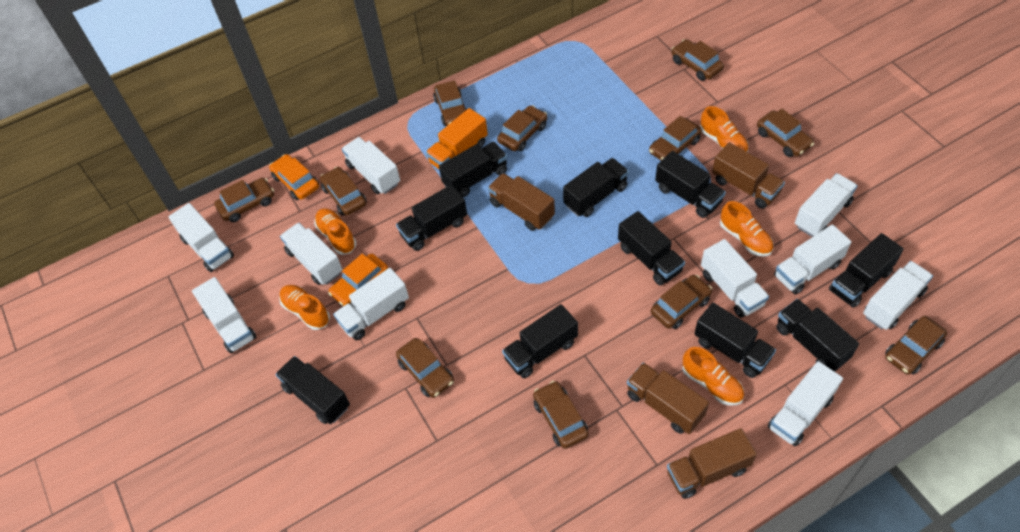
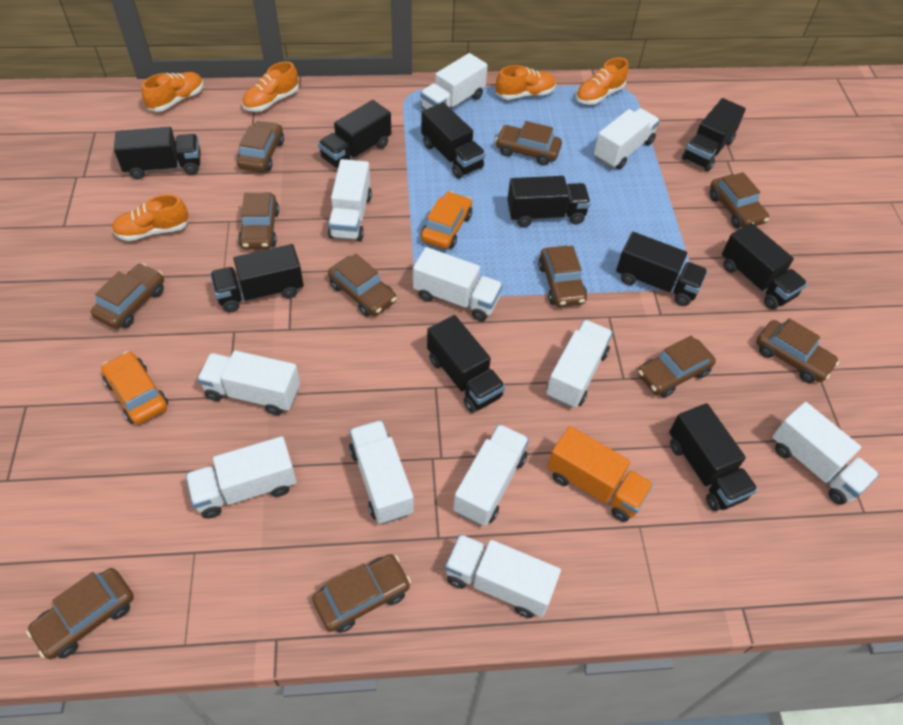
brown truck: 4 -> 0
white truck: 10 -> 11

